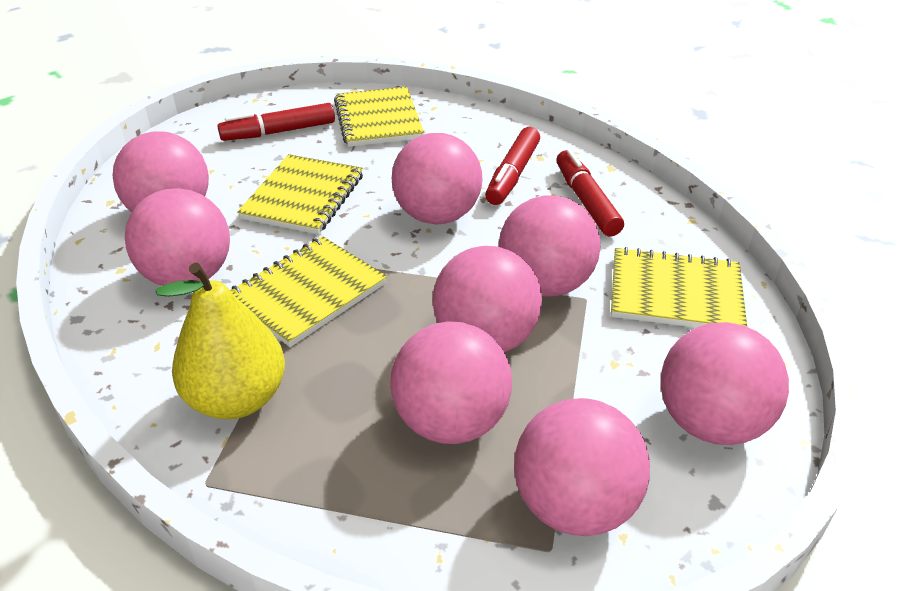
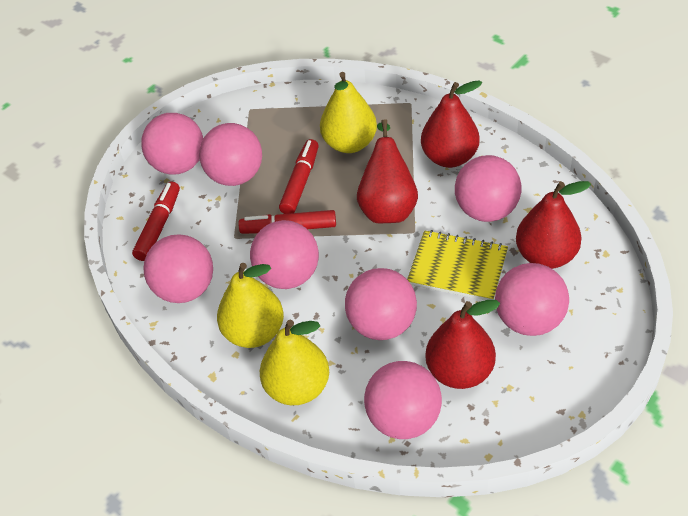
red pear: 0 -> 4
yellow notebook: 4 -> 1
yellow pear: 1 -> 3

